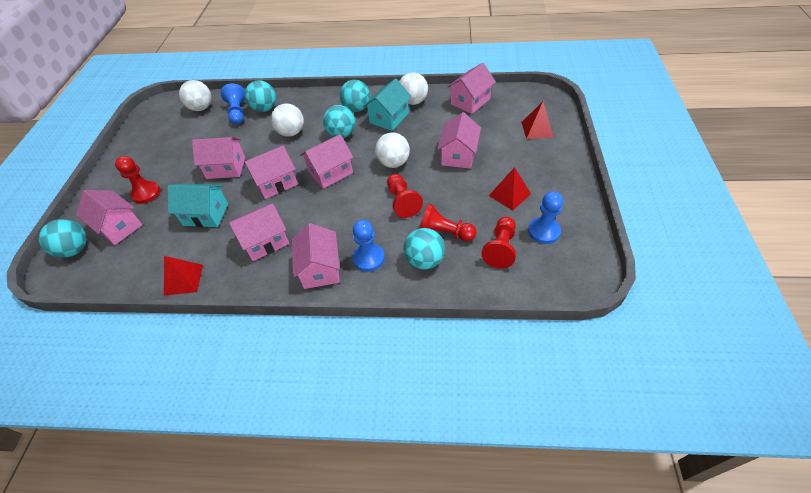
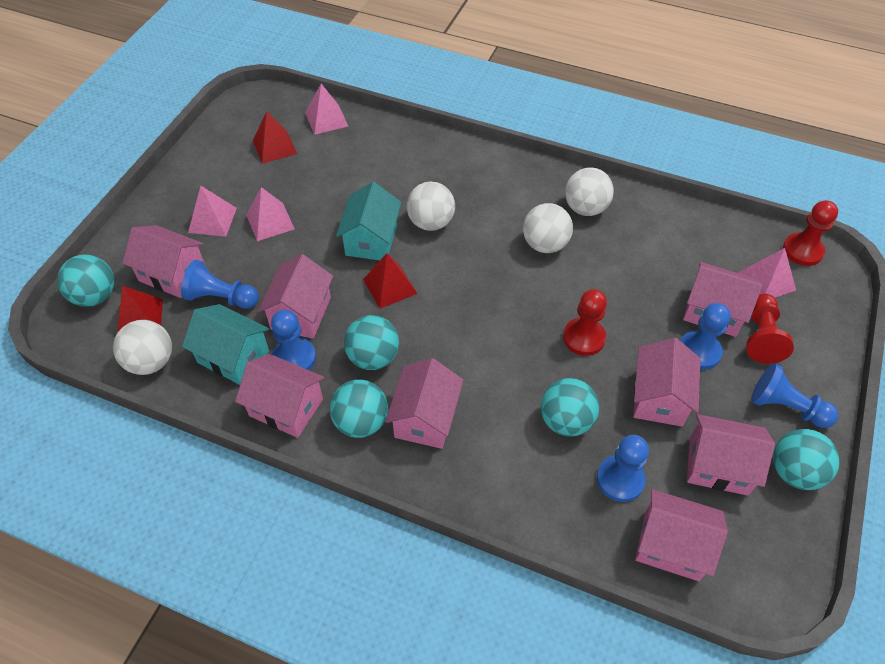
blue pawn: 3 -> 5
pink pyramid: 0 -> 4
red pawn: 4 -> 3

